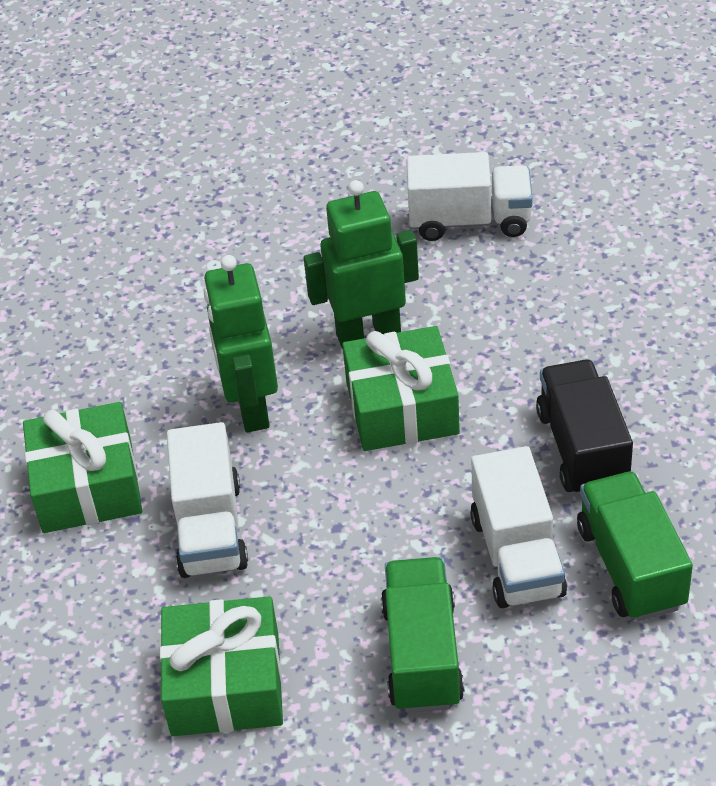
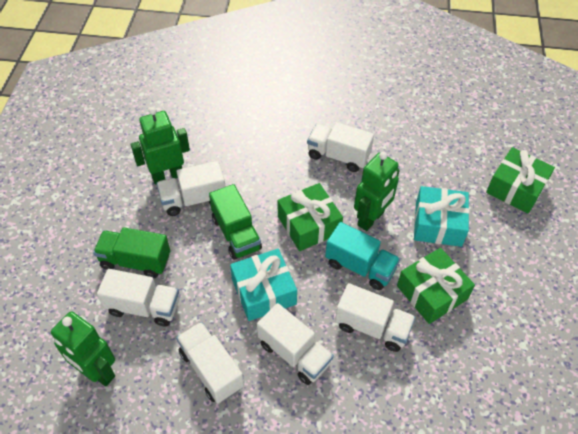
black truck: 1 -> 0
green robot: 2 -> 3
turquoise gift: 0 -> 2
turquoise truck: 0 -> 1
white truck: 3 -> 6

